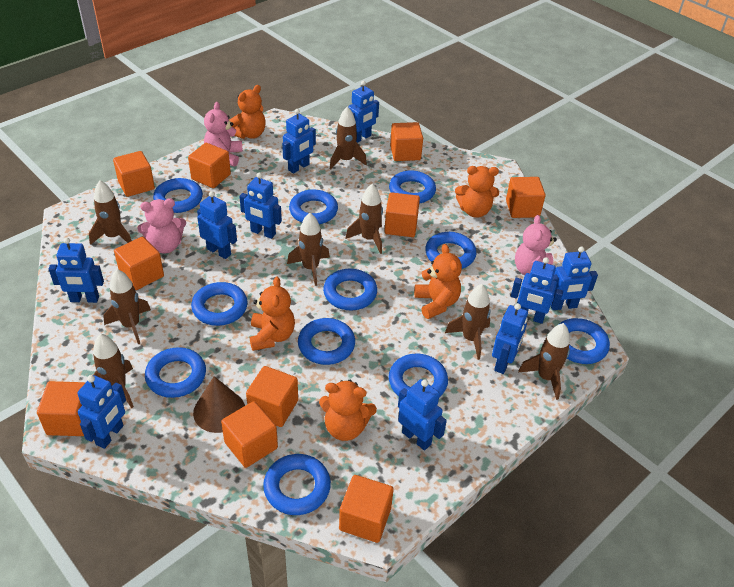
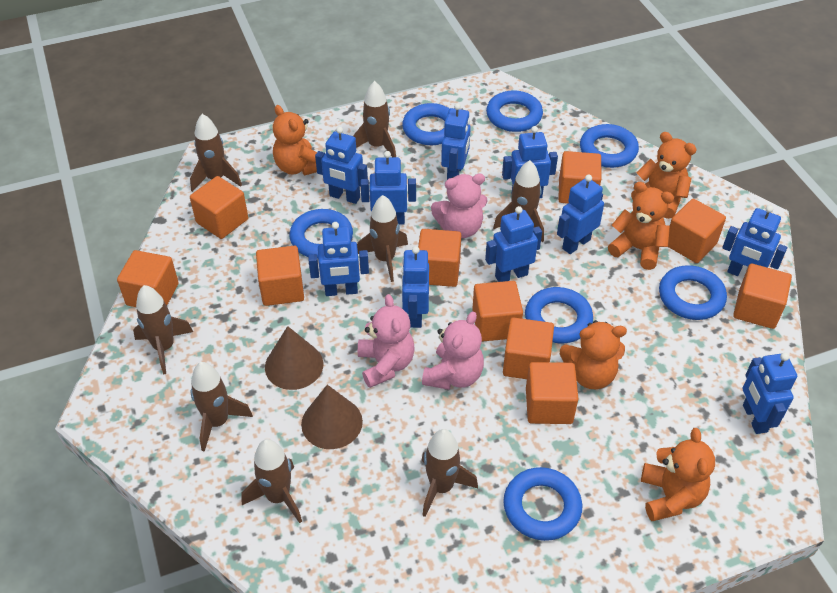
blue ring: 11 -> 7
brown cone: 1 -> 2

